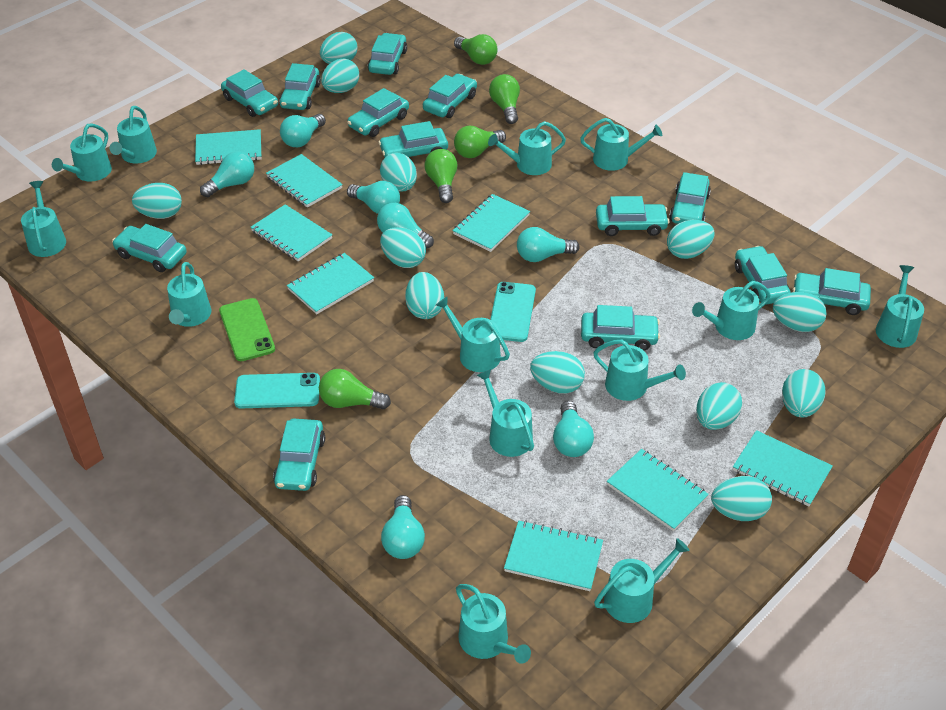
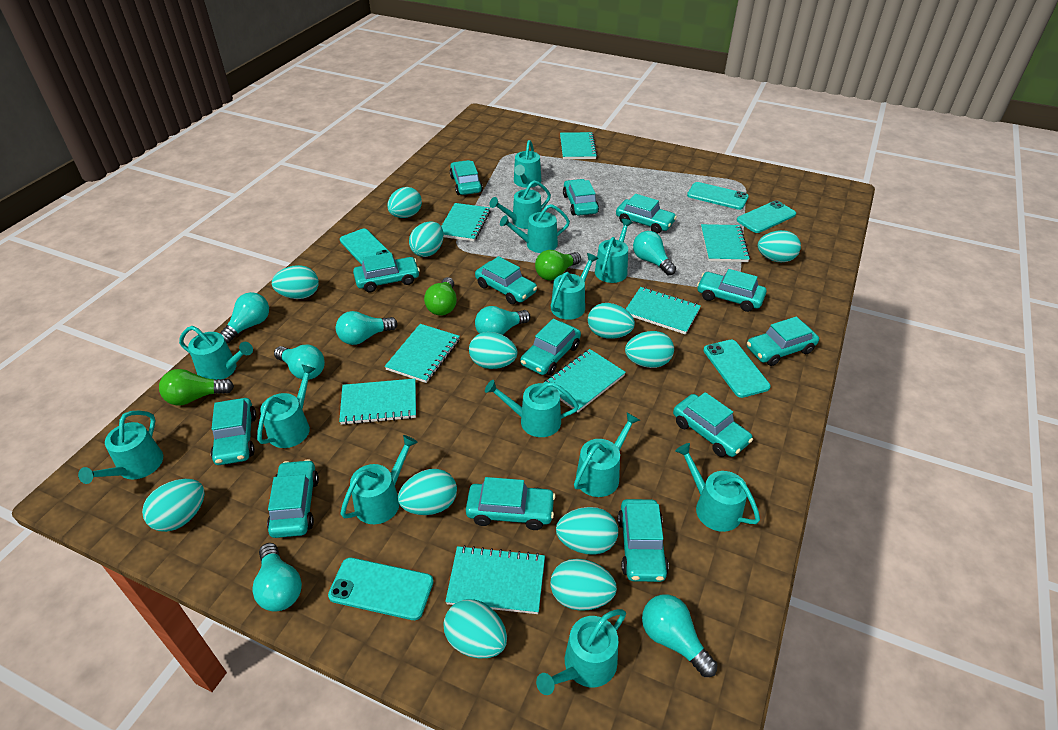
green light bulb: 5 -> 3
green phone: 1 -> 0
turquoise phone: 2 -> 5

